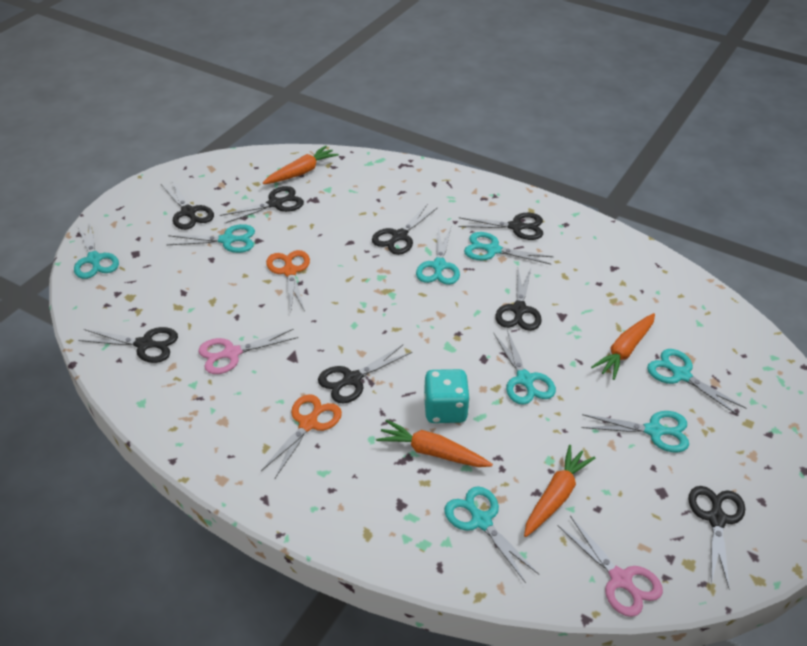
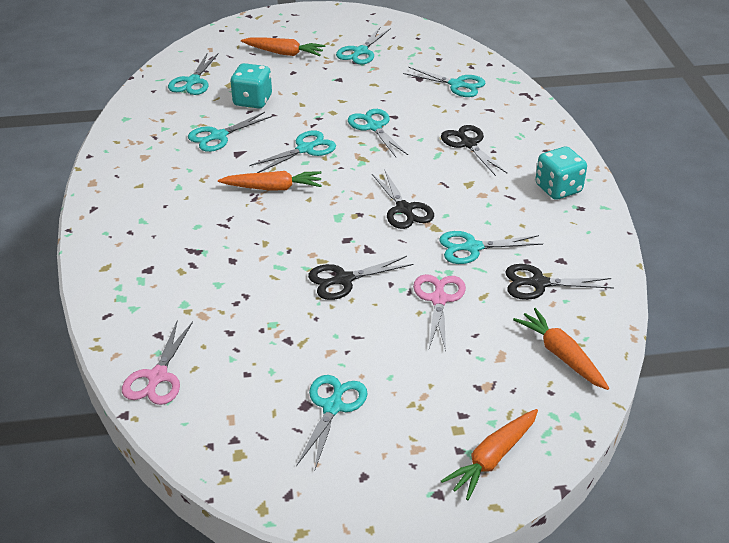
black scissors: 8 -> 4
orange scissors: 2 -> 0
turquoise dice: 1 -> 2

